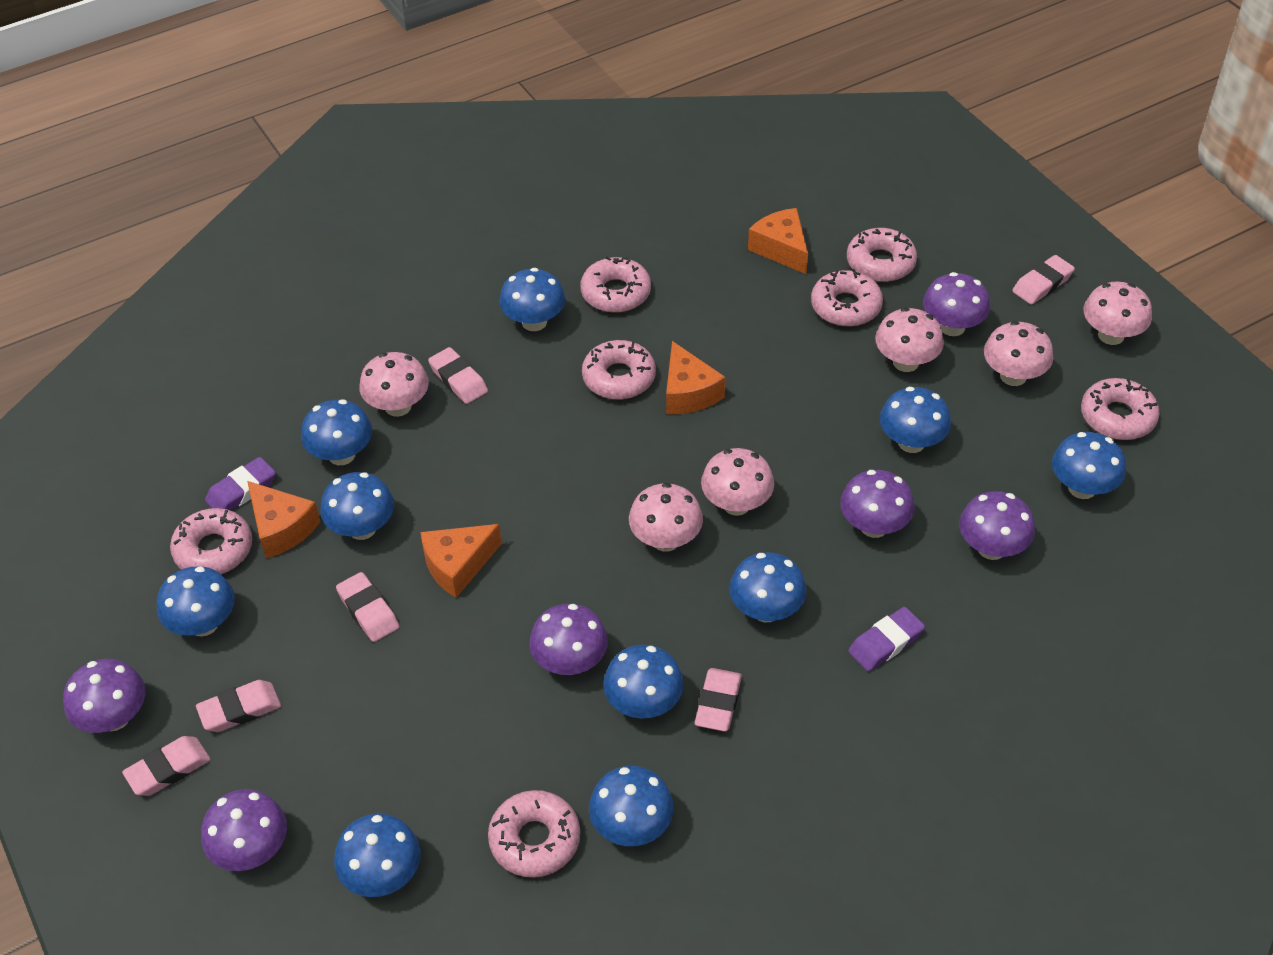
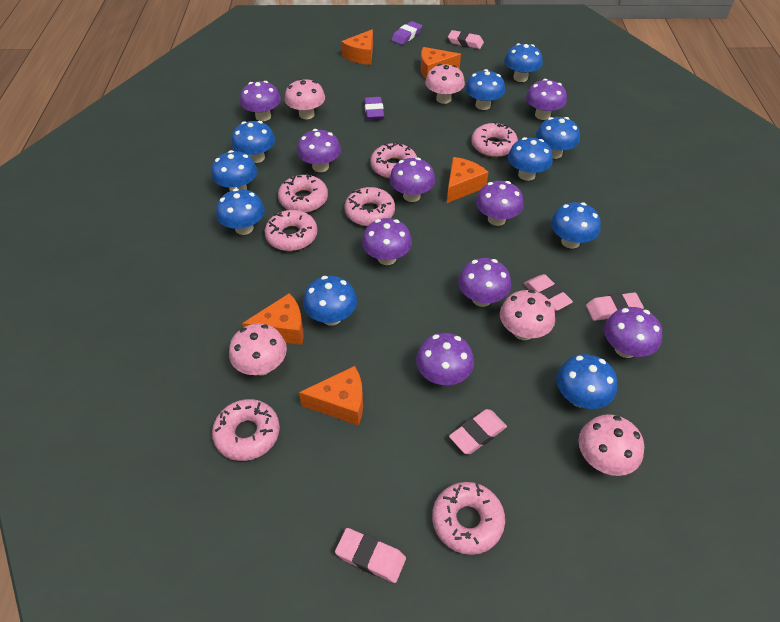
orange cheese: 4 -> 5
pink eraser: 6 -> 5
pink mushroom: 6 -> 5
purple mushroom: 6 -> 9

